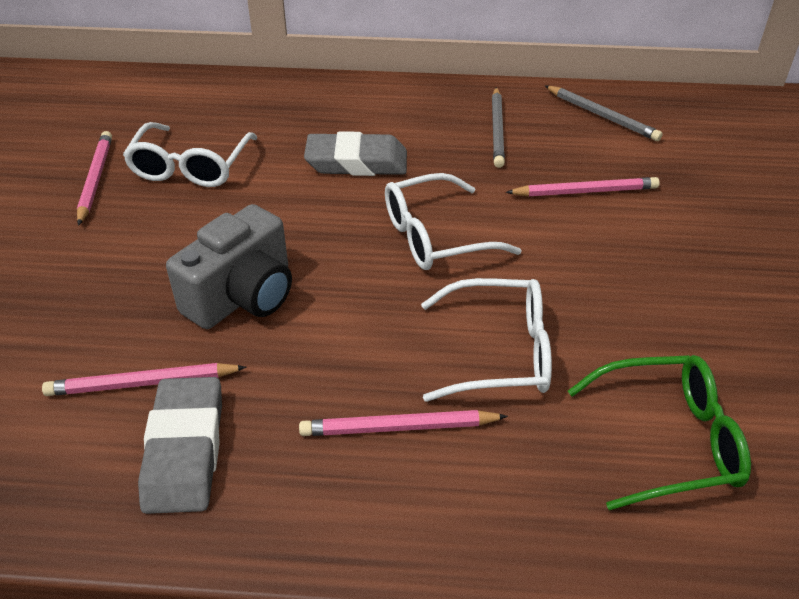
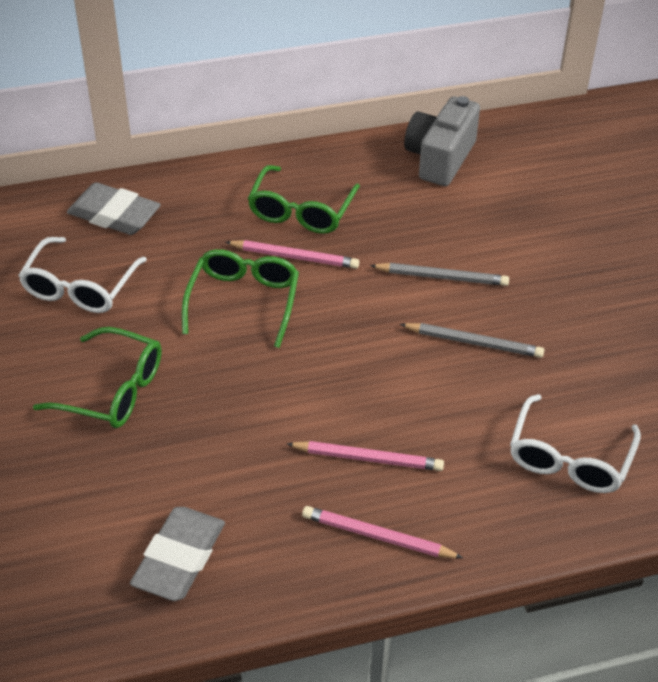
green glasses: 1 -> 3
pink pencil: 4 -> 3
white glasses: 3 -> 2

